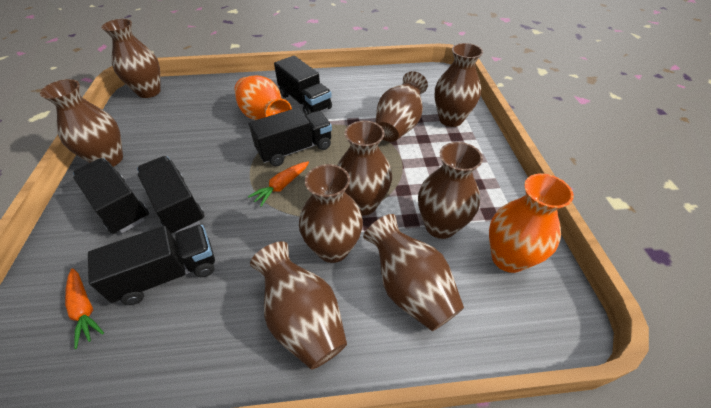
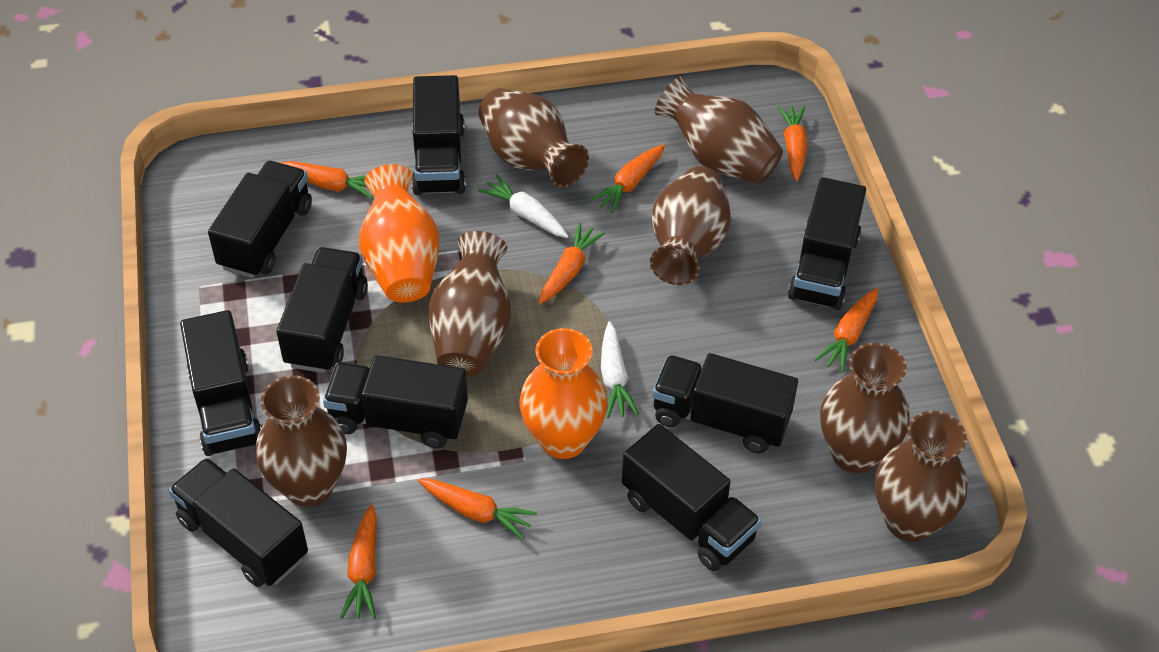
black truck: 5 -> 9
brown vase: 9 -> 7
orange carrot: 2 -> 7
white carrot: 0 -> 2

